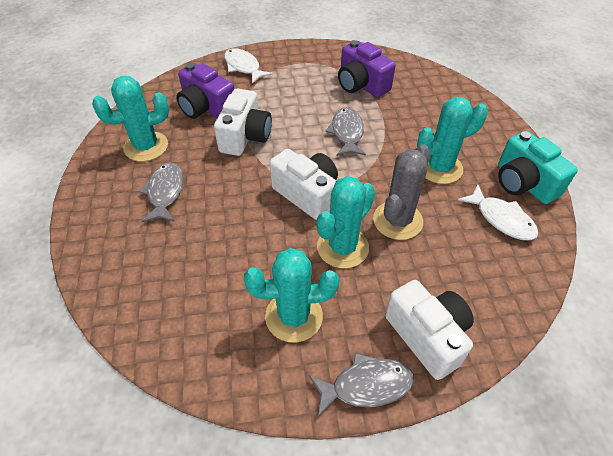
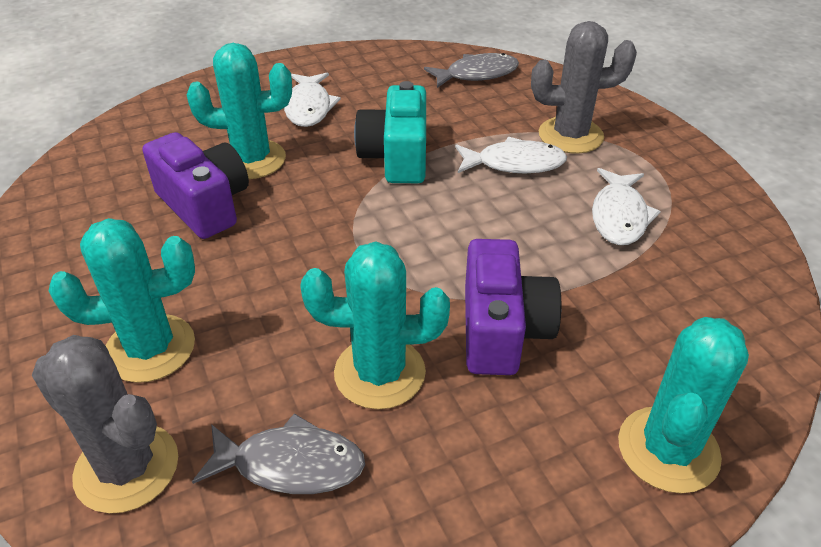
grey cactus: 1 -> 2
grey fish: 3 -> 2
white camera: 3 -> 0
white fish: 2 -> 3

